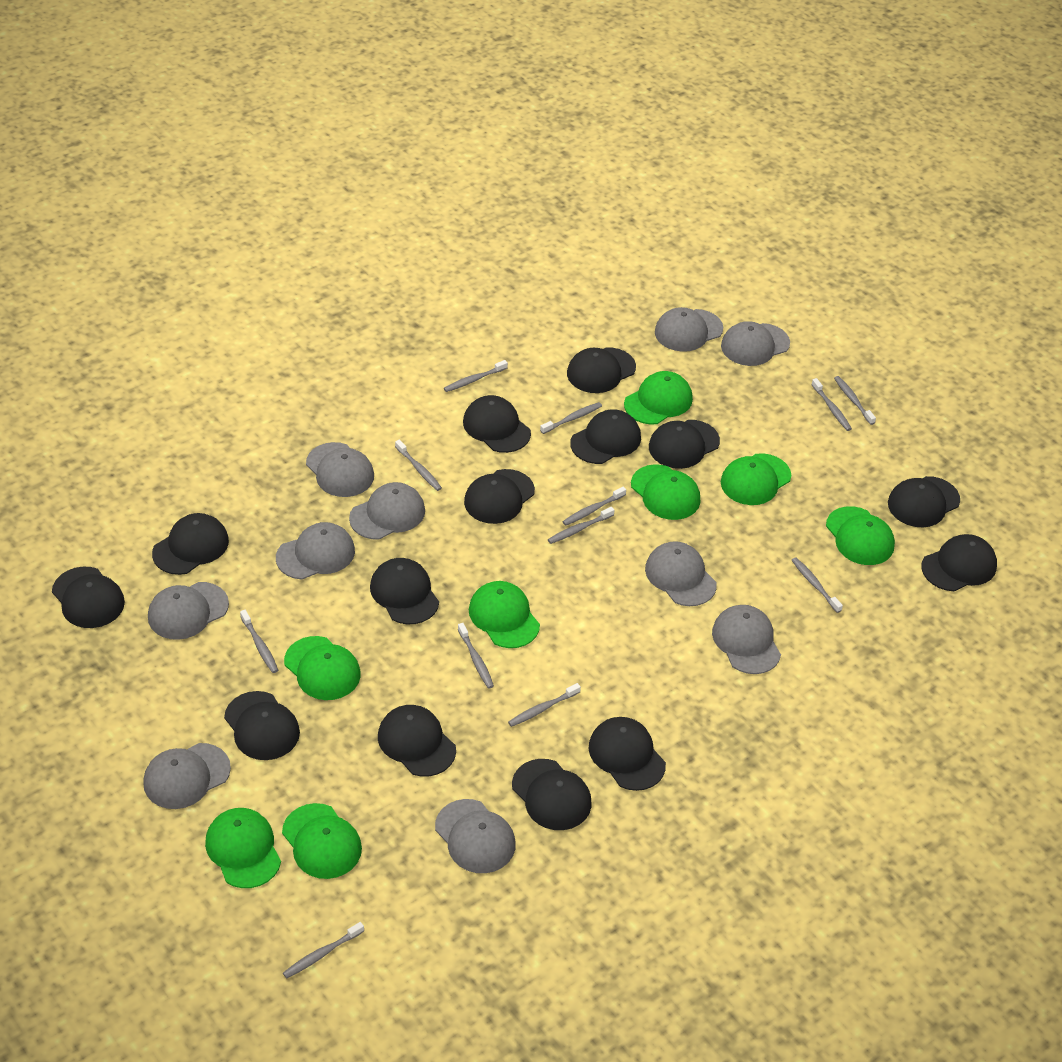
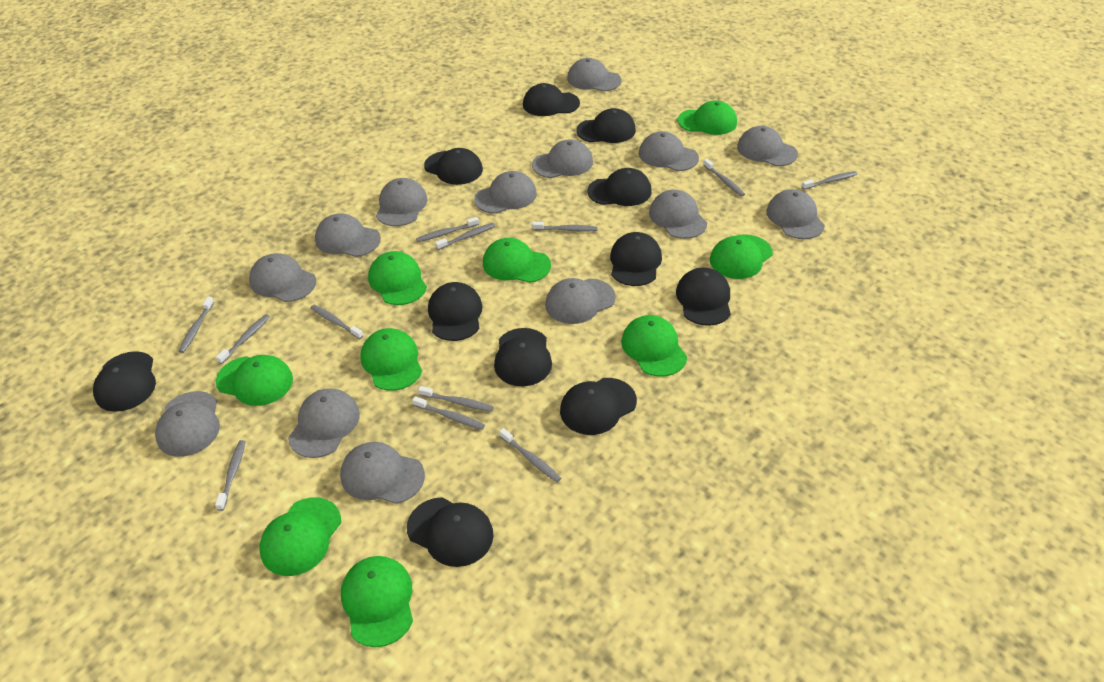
black cap: 14 -> 11
green cap: 8 -> 9
grey cap: 10 -> 14

